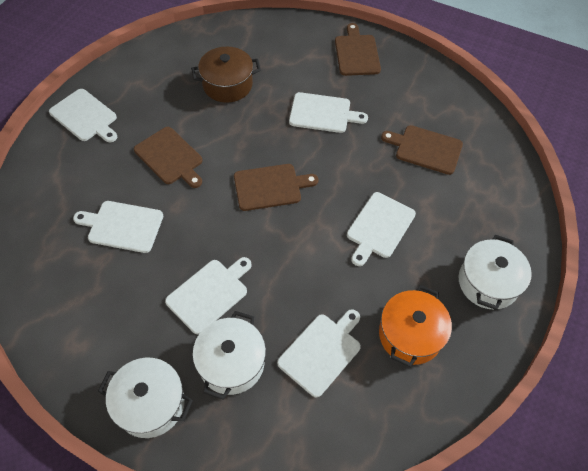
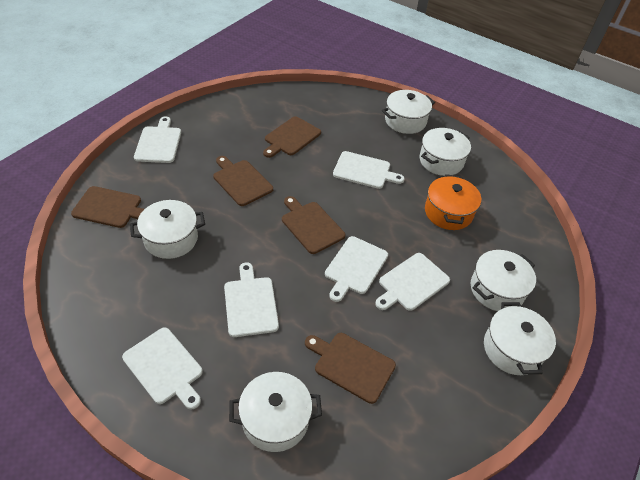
brown cutting board: 4 -> 5
brown pot: 1 -> 0
white pot: 3 -> 6

